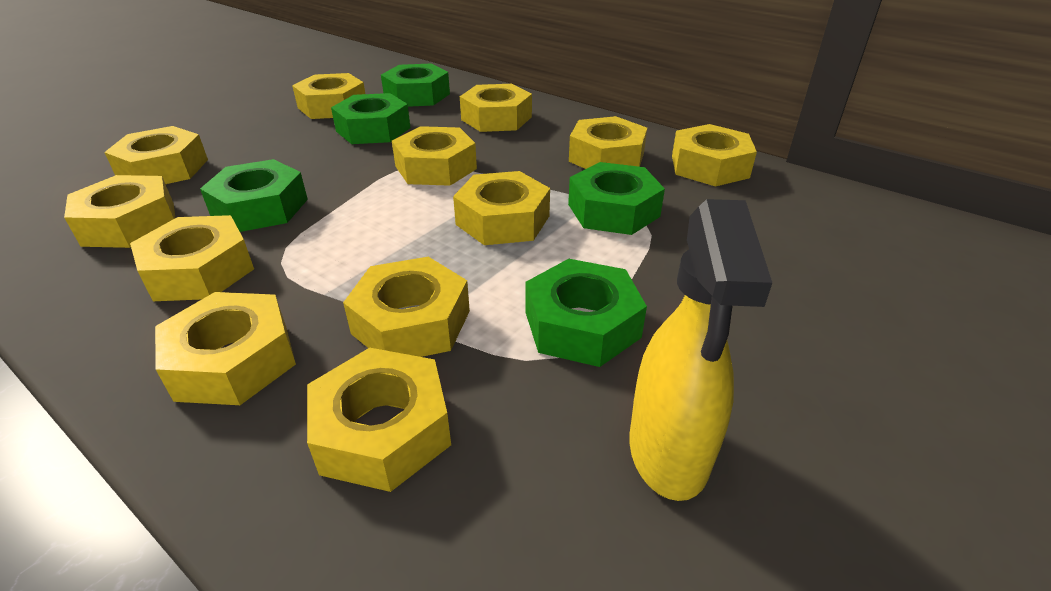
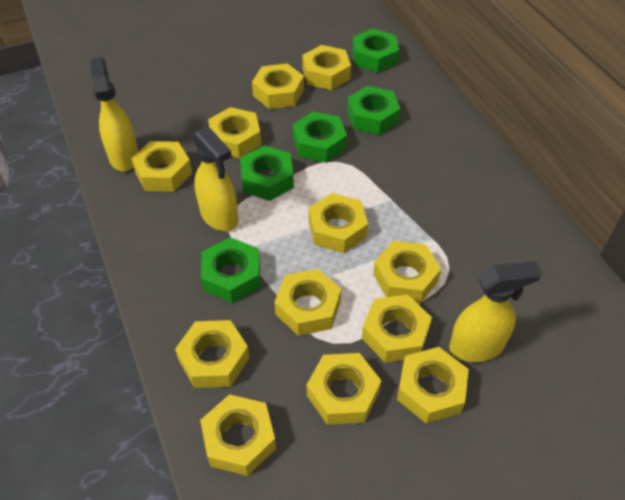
yellow spray bottle: 1 -> 3

